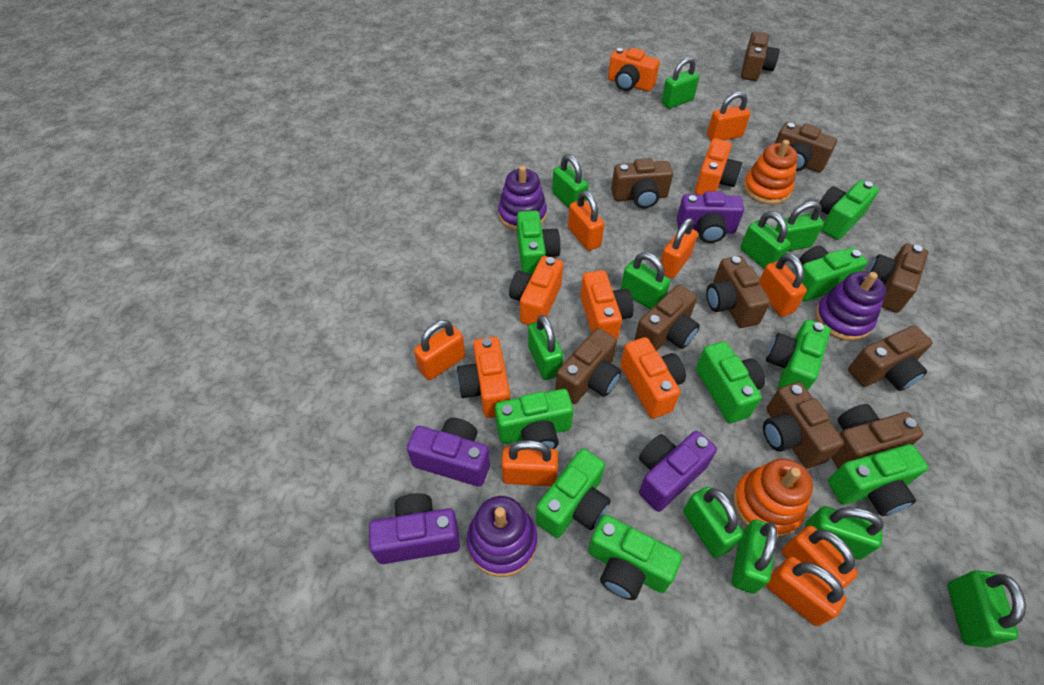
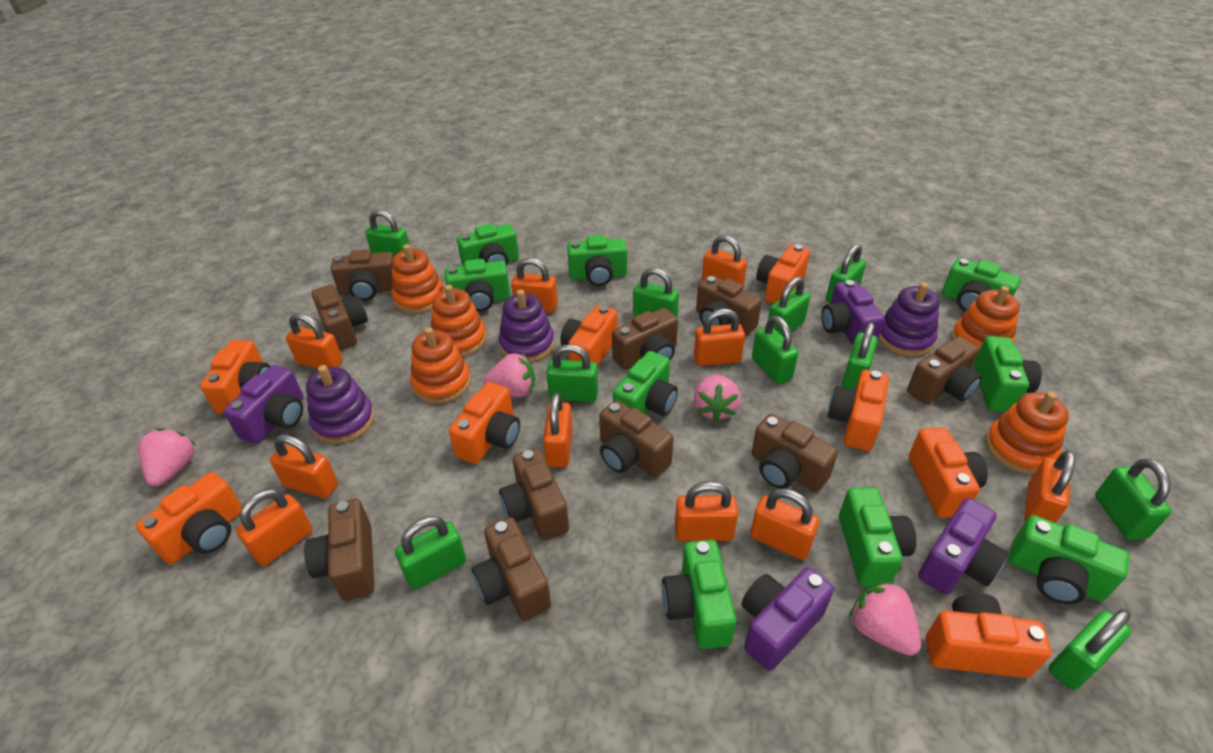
orange camera: 6 -> 8
orange padlock: 8 -> 10
orange stacking toy: 2 -> 5
pink strawberry: 0 -> 4

